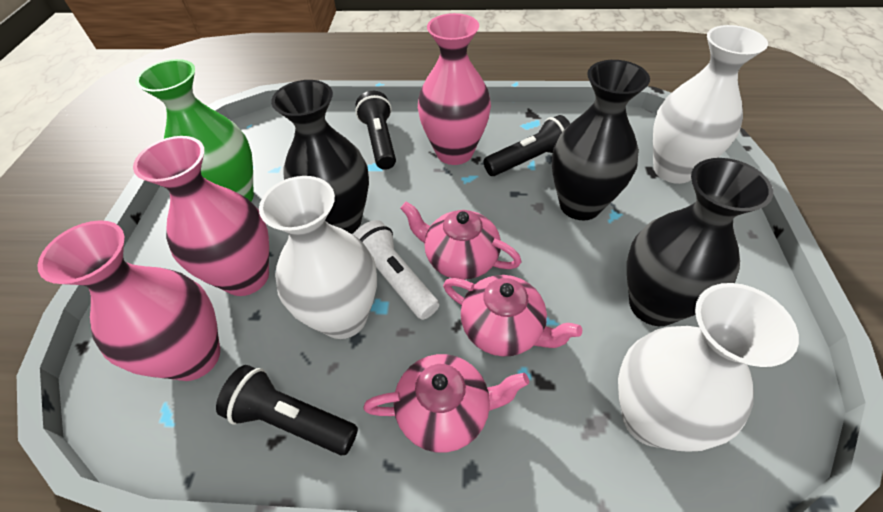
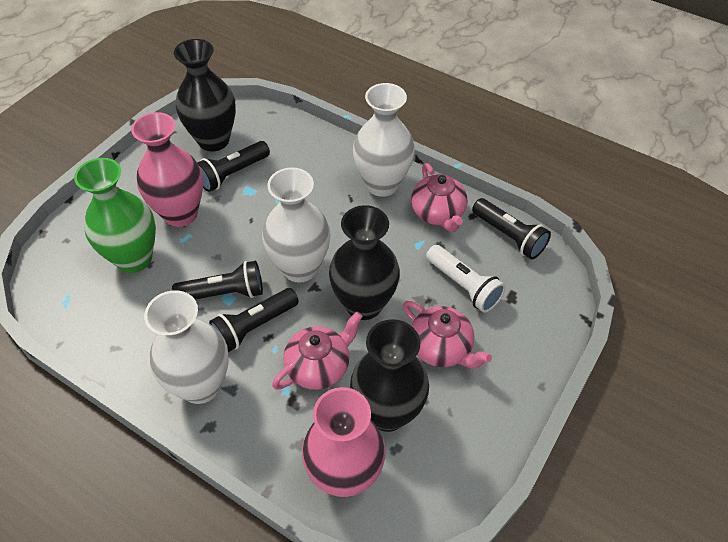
black flashlight: 3 -> 4
pink vase: 3 -> 2

